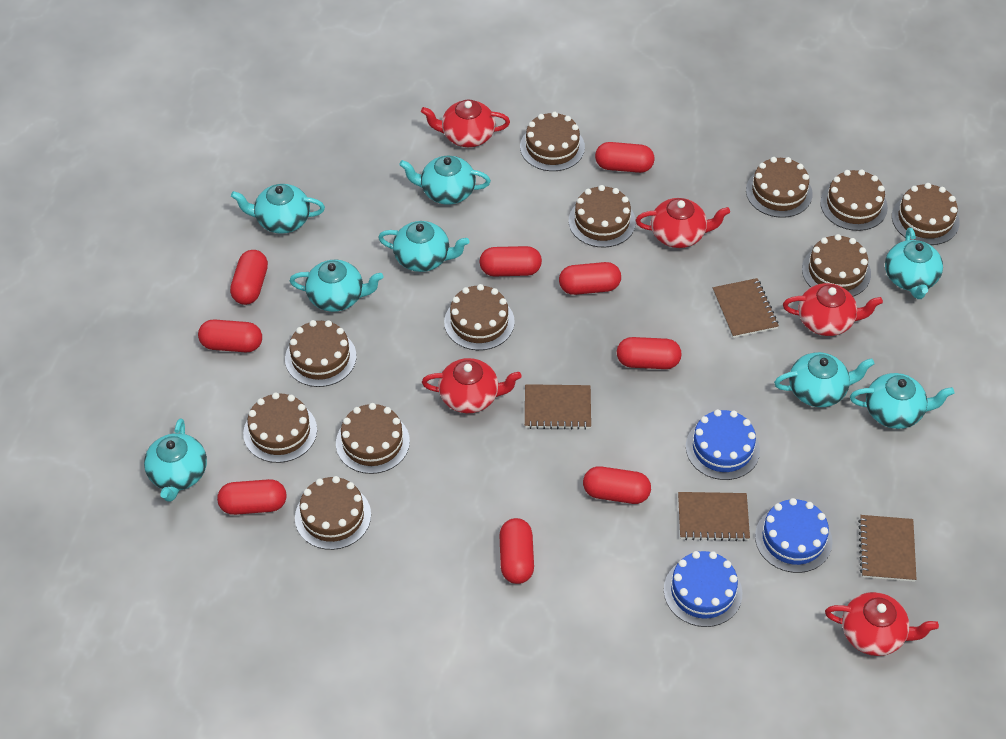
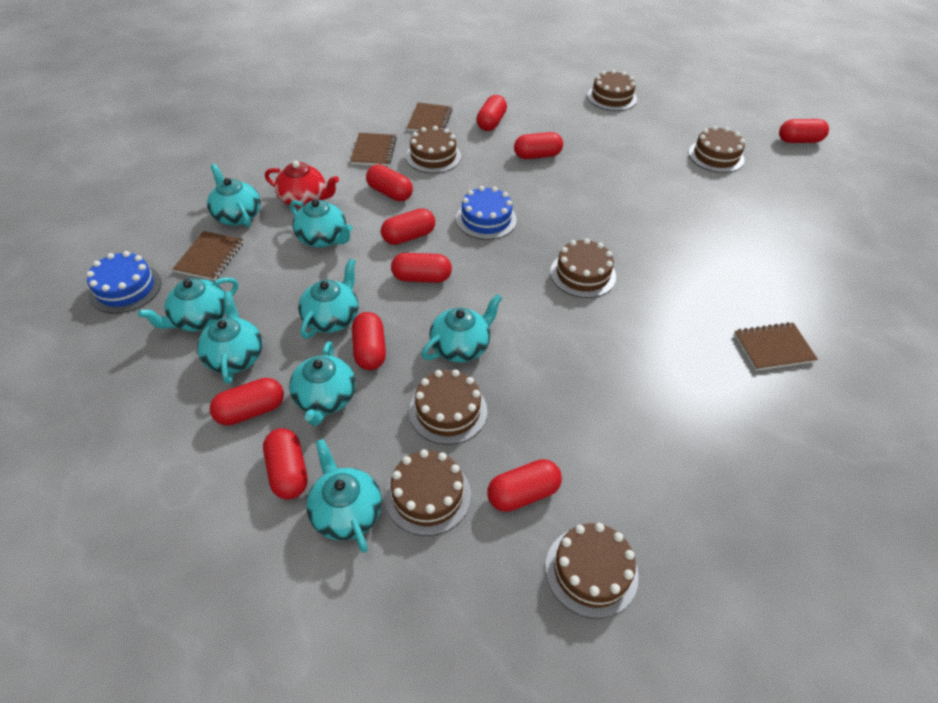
blue cake: 3 -> 2
brown cake: 11 -> 7
red capsule: 9 -> 10
red teapot: 5 -> 1

